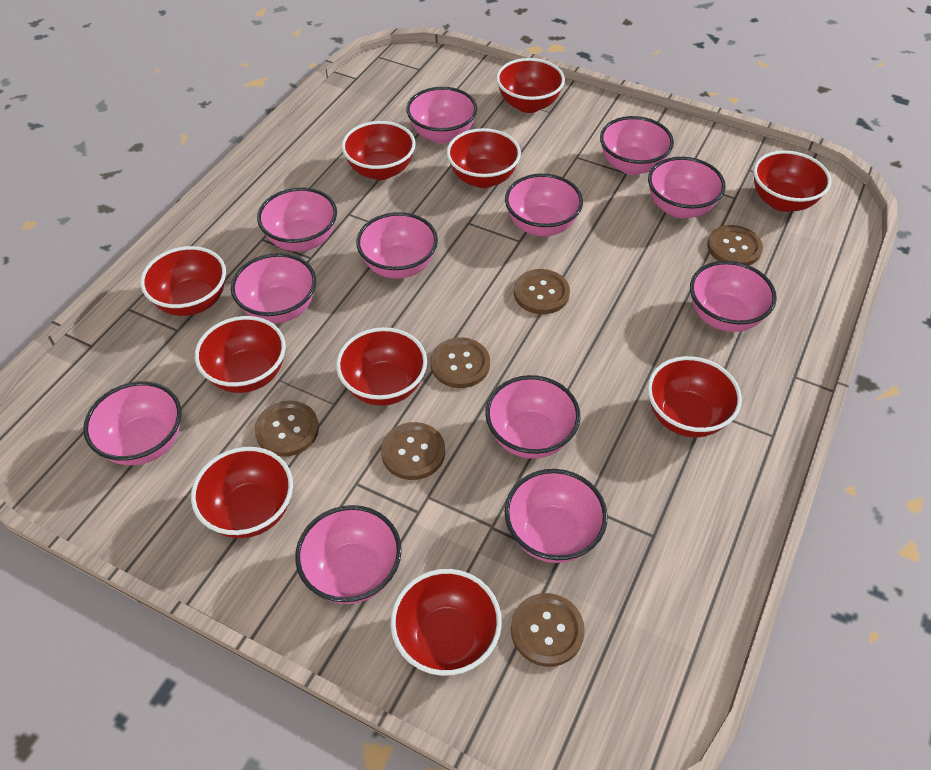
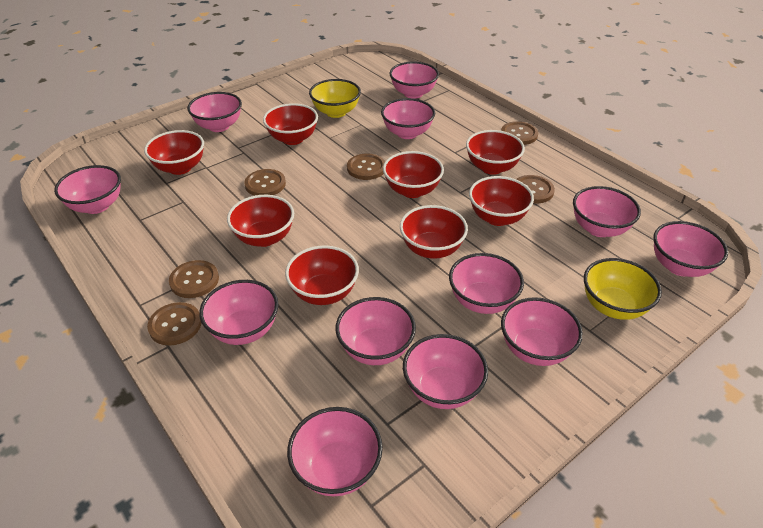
red bowl: 10 -> 8
yellow bowl: 0 -> 2

